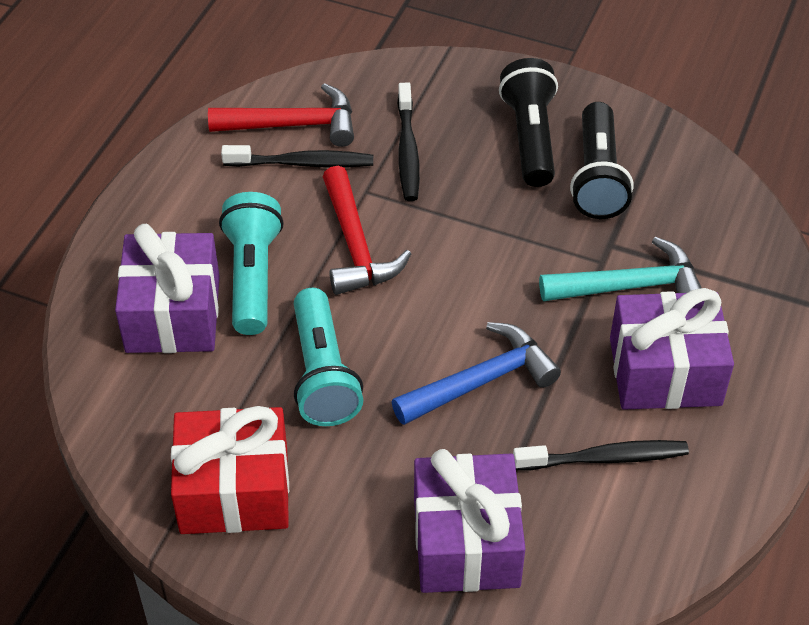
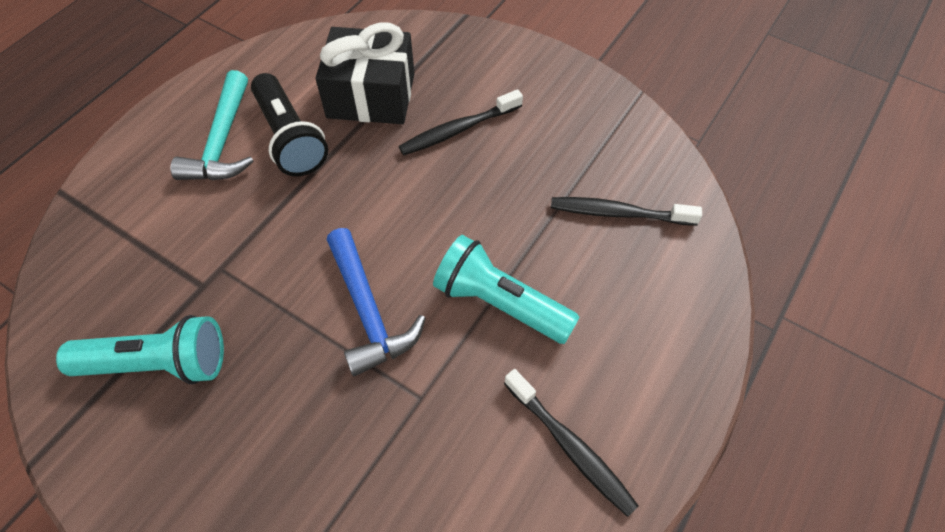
black flashlight: 2 -> 1
black gift: 0 -> 1
purple gift: 3 -> 0
red gift: 1 -> 0
red hammer: 2 -> 0

